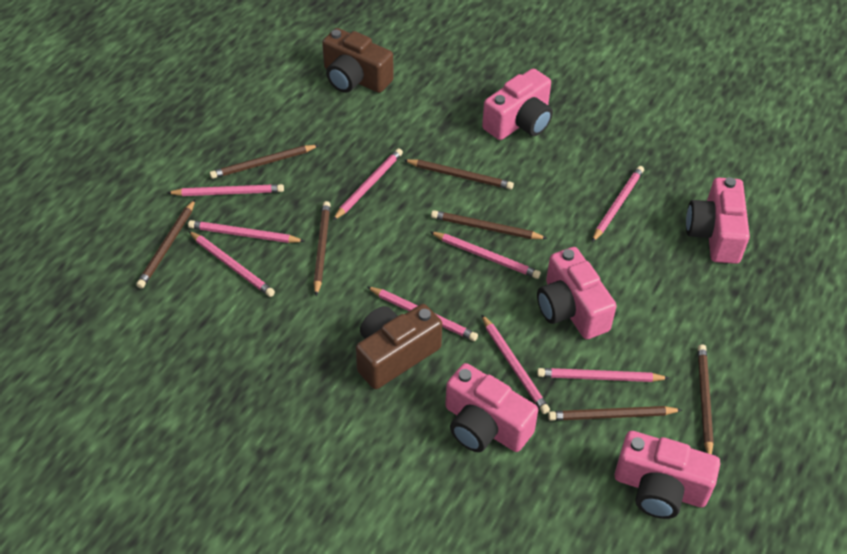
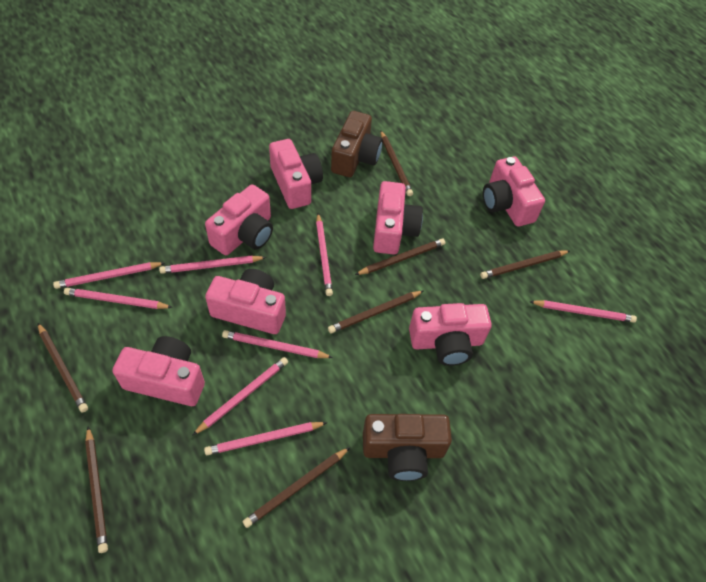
pink camera: 5 -> 7
pink pencil: 9 -> 8

